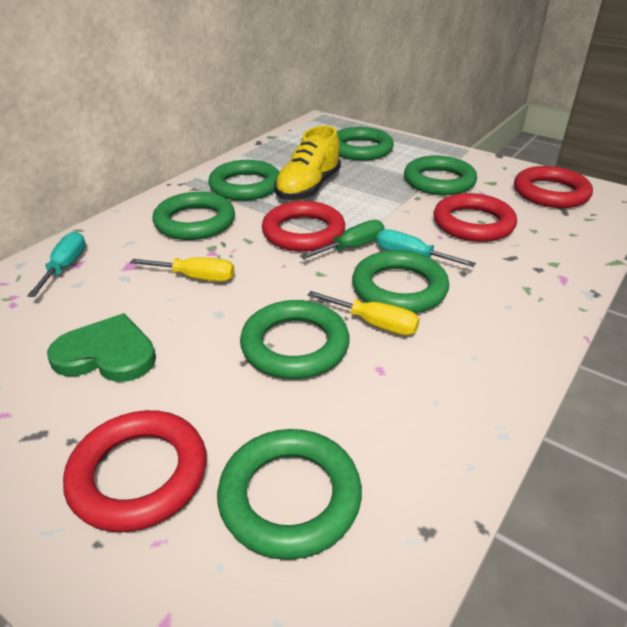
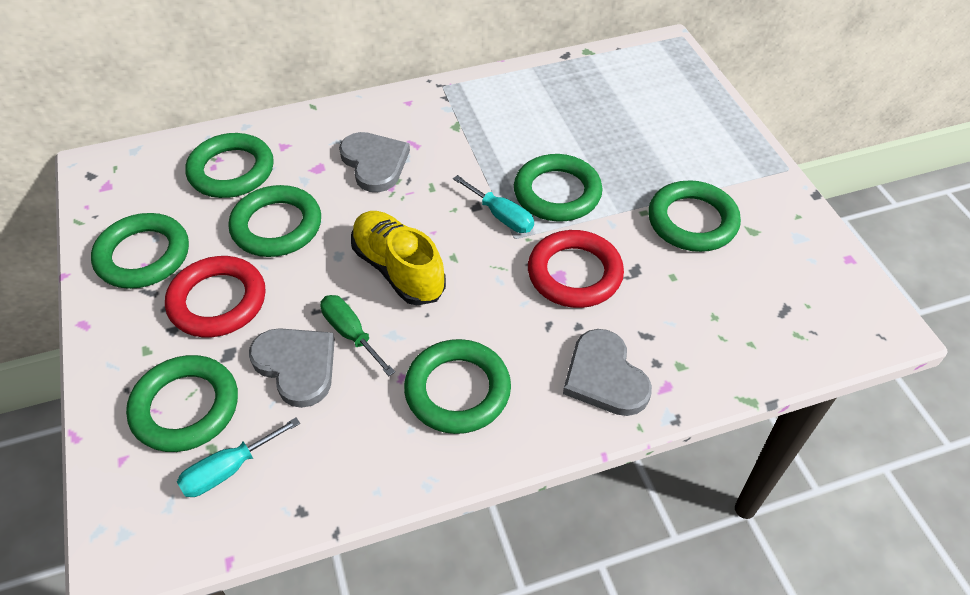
green heart: 1 -> 0
grey heart: 0 -> 3
red ring: 4 -> 2
yellow screwdriver: 2 -> 0

